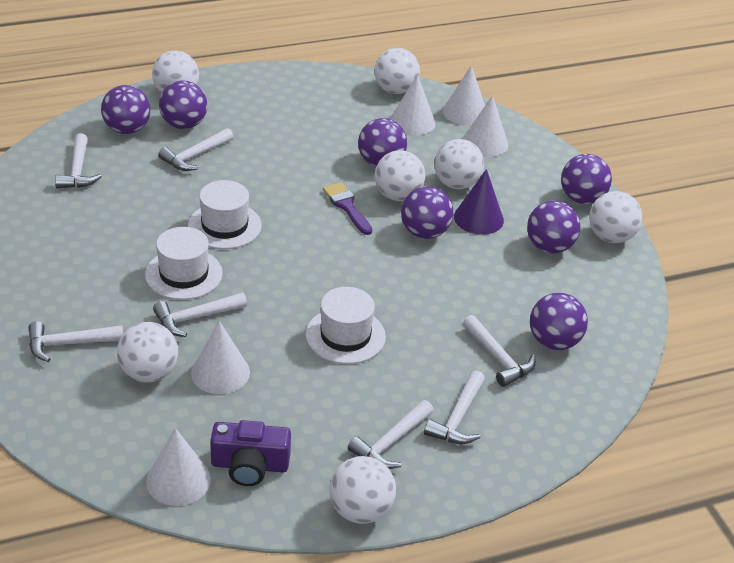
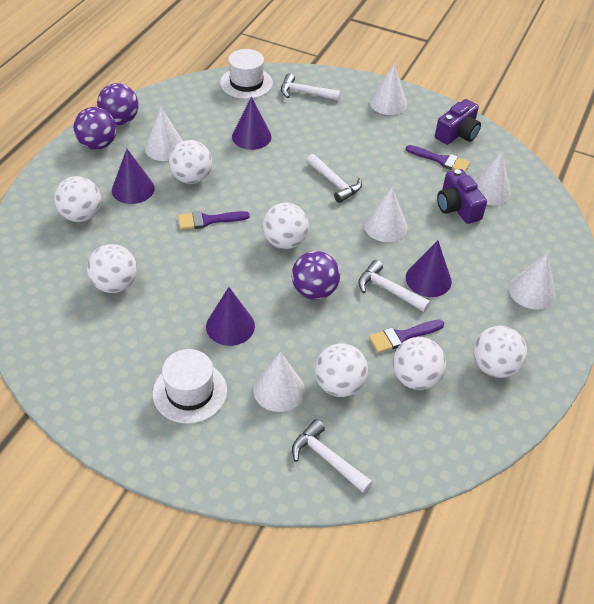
purple ball: 7 -> 3
purple brush: 1 -> 3
purple camera: 1 -> 2
purple cone: 1 -> 4
white cone: 5 -> 6
white hammer: 7 -> 4
white hat: 3 -> 2

